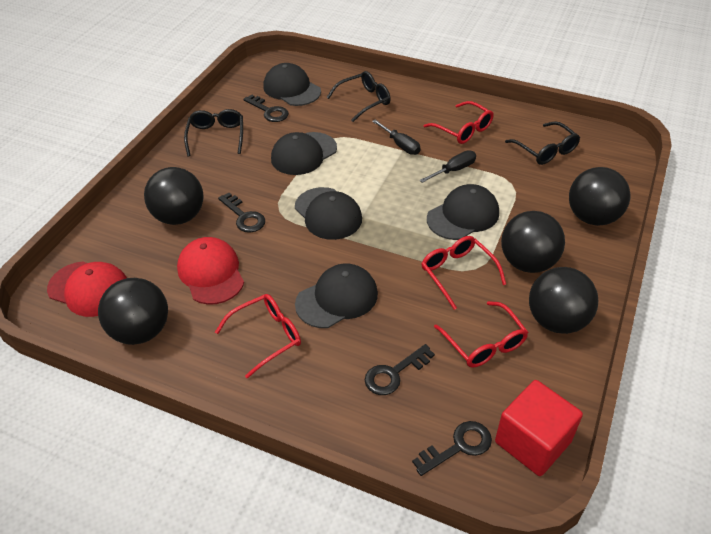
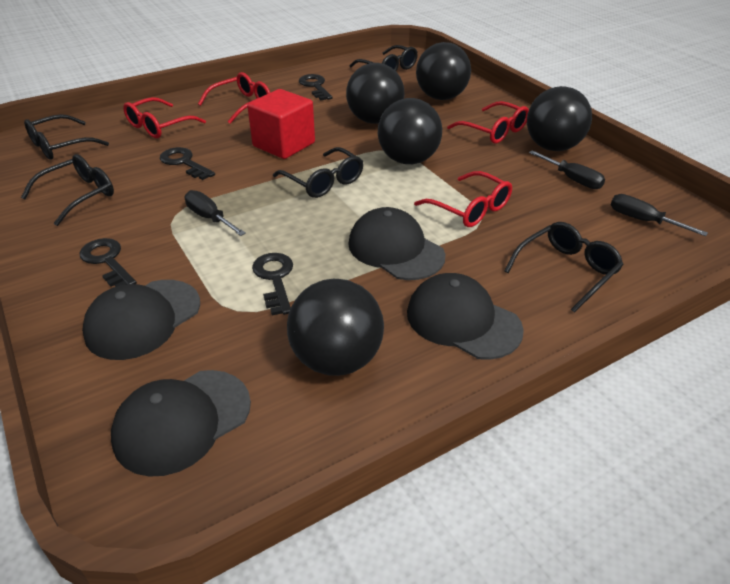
black cap: 5 -> 4
black glasses: 3 -> 5
black screwdriver: 2 -> 3
red cap: 2 -> 0

